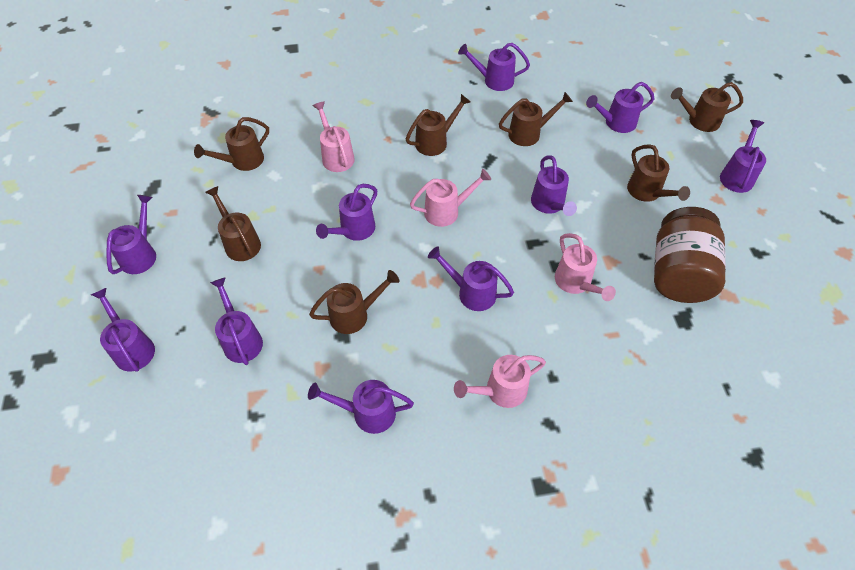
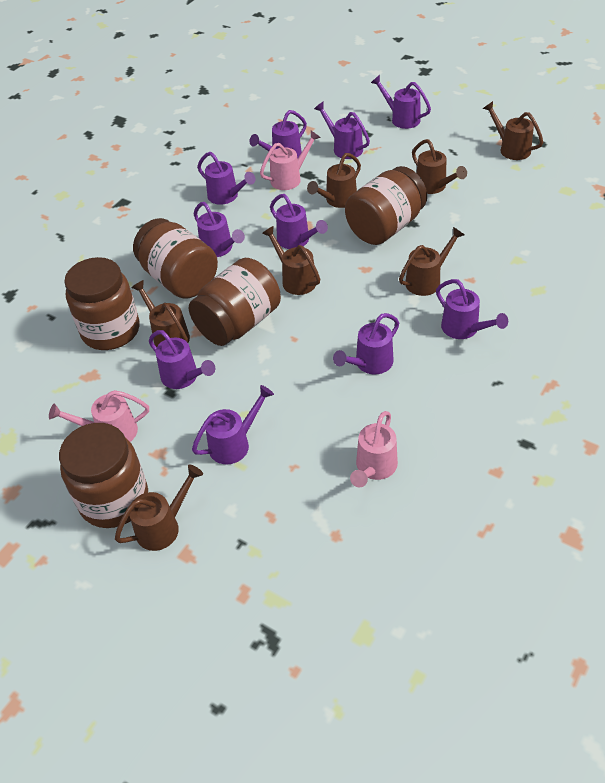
brown jar: 1 -> 5
pink watering can: 4 -> 3

